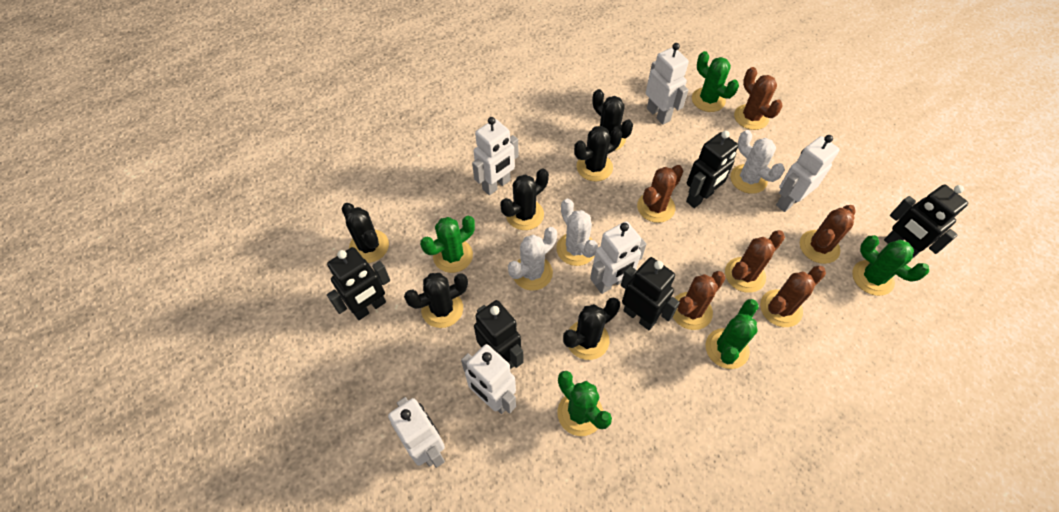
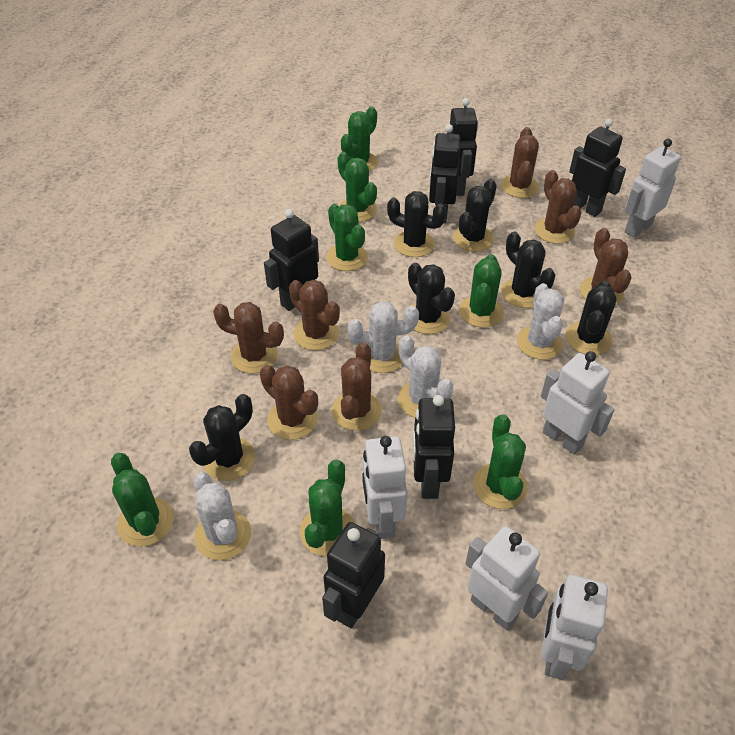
black robot: 5 -> 6
brown cactus: 6 -> 7
green cactus: 5 -> 7
white cactus: 3 -> 4
white robot: 6 -> 5

